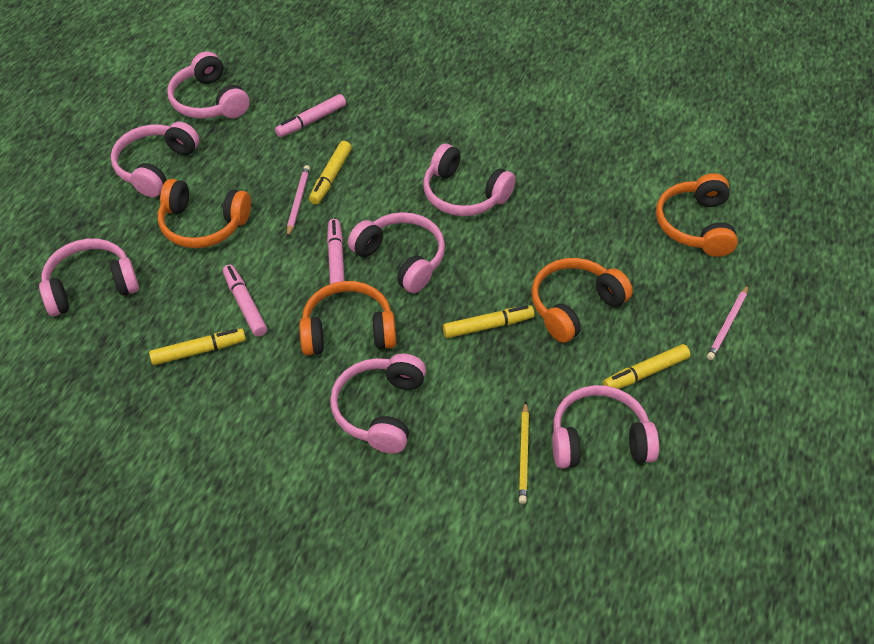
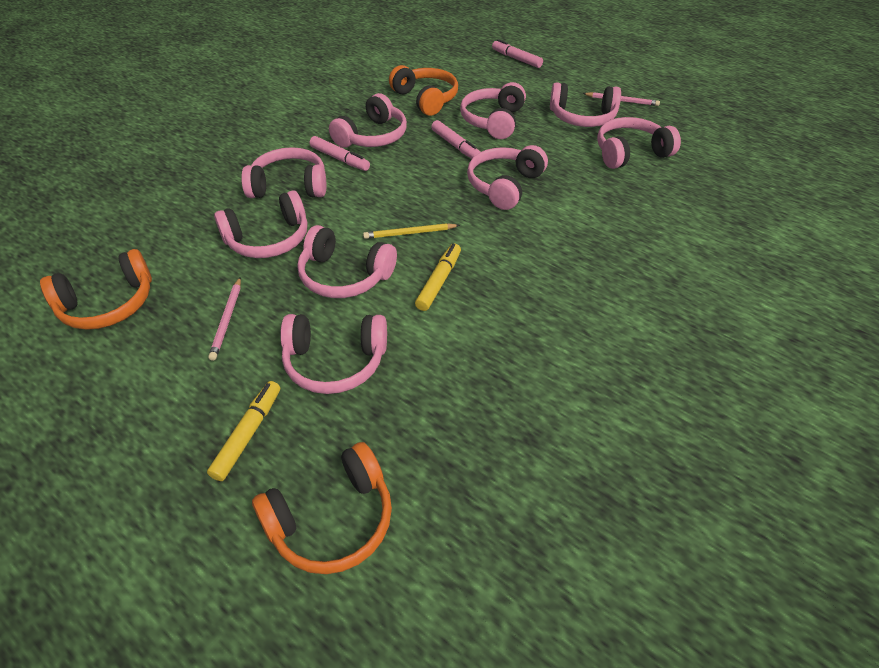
orange headphones: 4 -> 3
pink headphones: 7 -> 9
yellow marker: 4 -> 2

